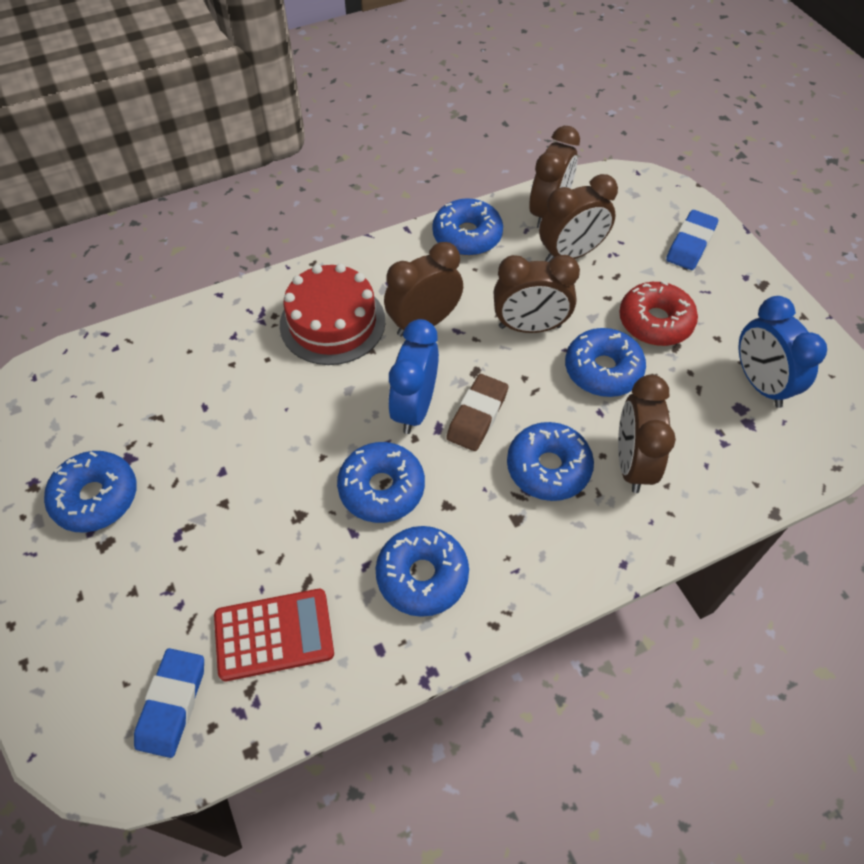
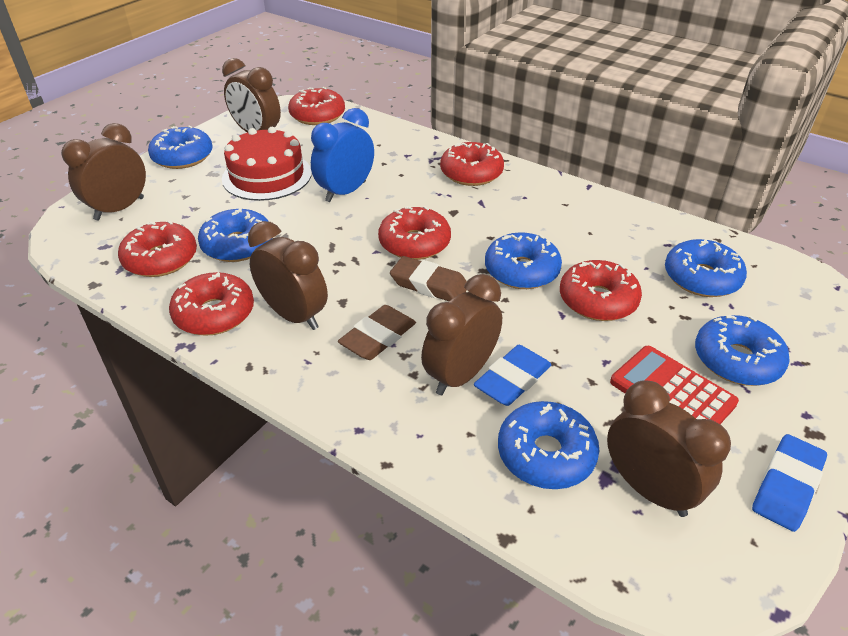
blue clock: 2 -> 1
brown eraser: 1 -> 2
red donut: 1 -> 6

